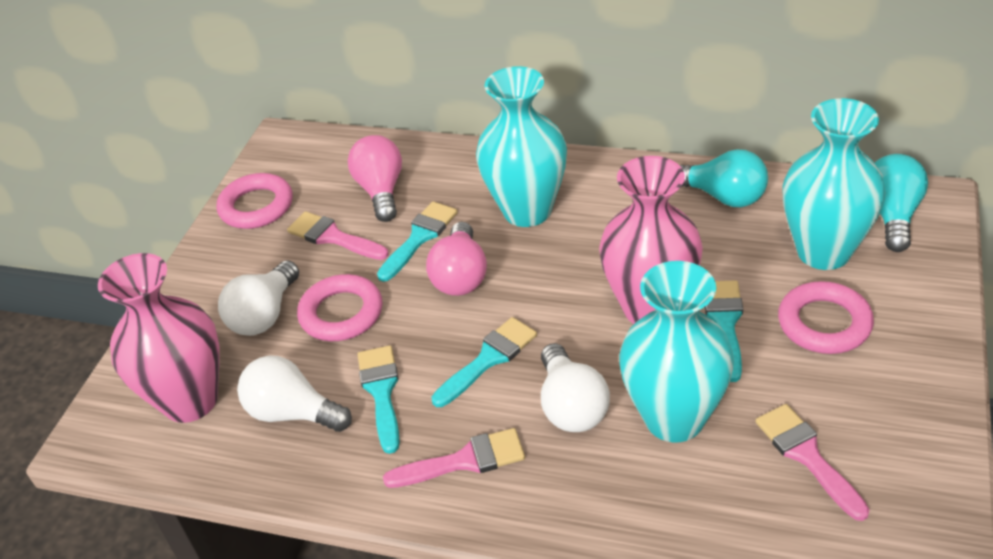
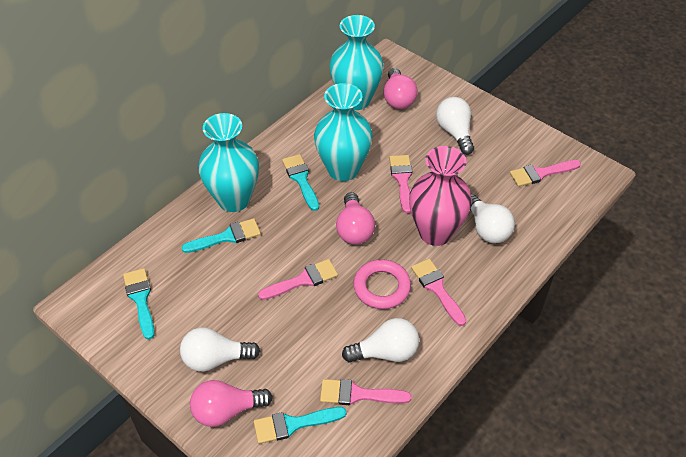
pink brush: 3 -> 5
pink light bulb: 2 -> 3
pink ring: 3 -> 1
pink vase: 2 -> 1
turquoise light bulb: 2 -> 0
white light bulb: 3 -> 4

